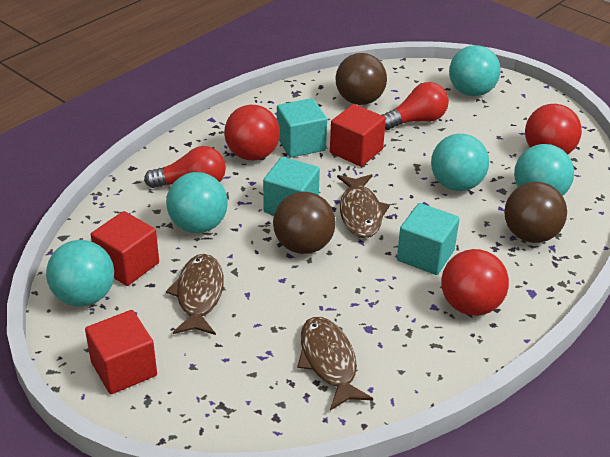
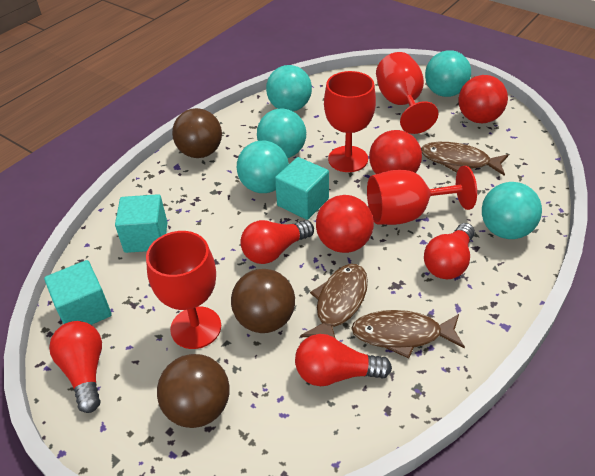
red cube: 3 -> 0
red goblet: 0 -> 4
red light bulb: 2 -> 4

